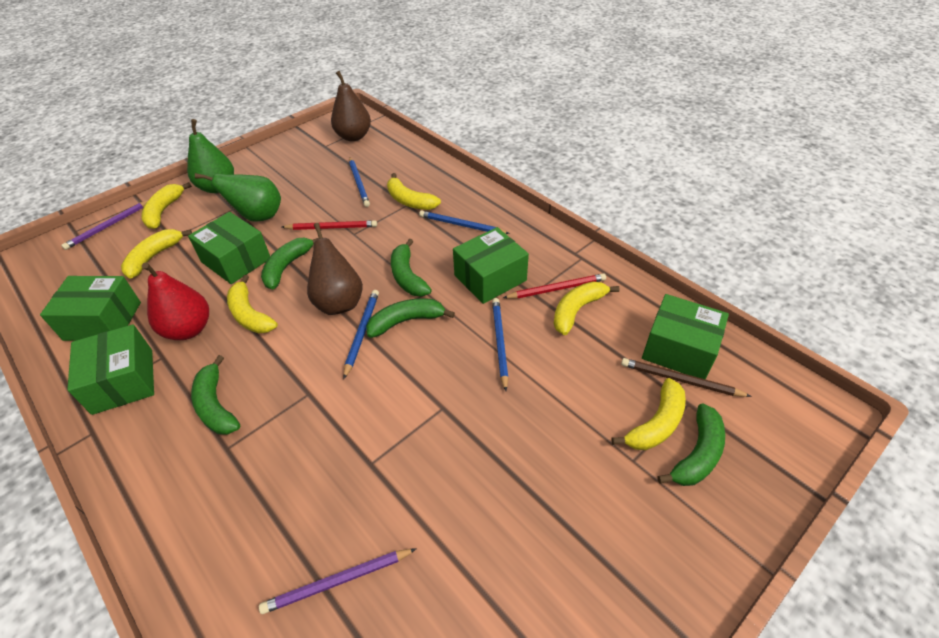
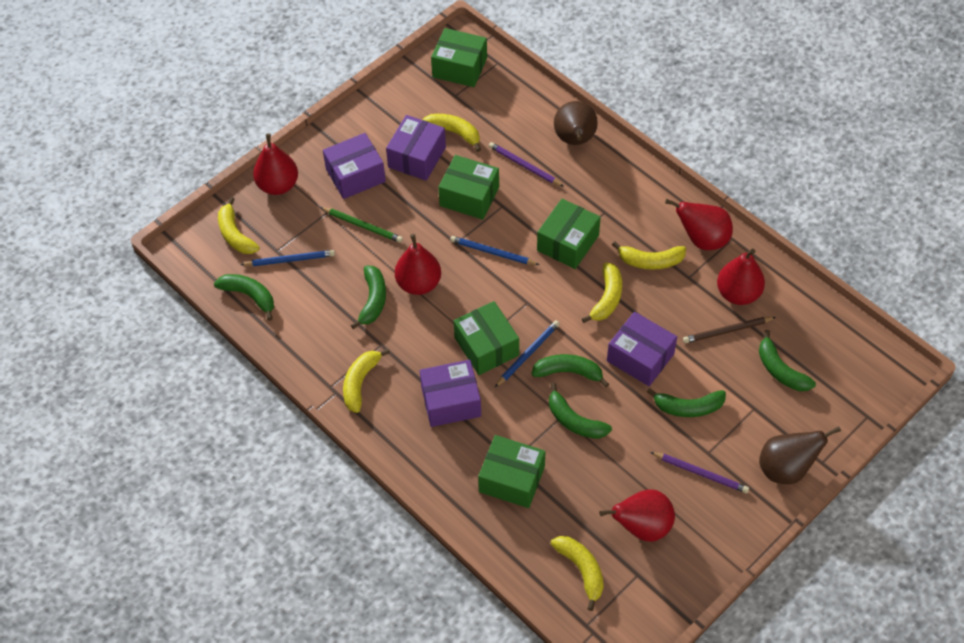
blue pencil: 4 -> 3
green banana: 5 -> 6
green pear: 2 -> 0
green pencil: 0 -> 1
purple box: 0 -> 4
red pear: 1 -> 5
red pencil: 2 -> 0

